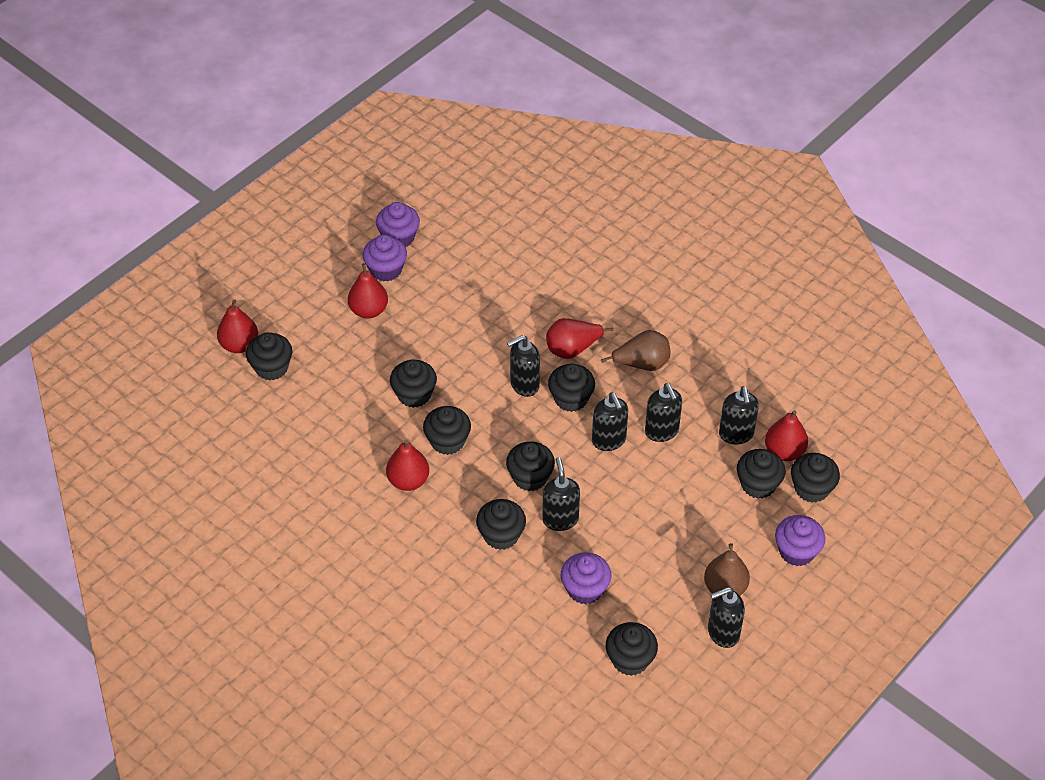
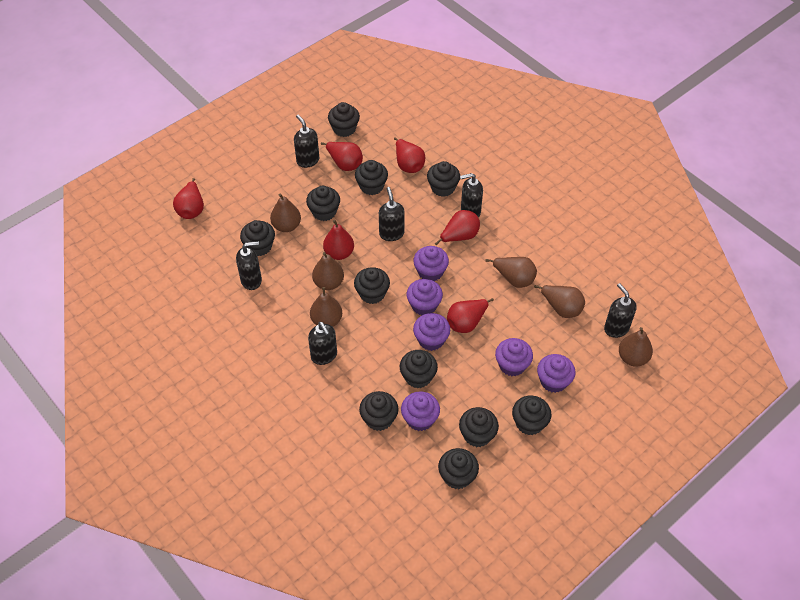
black cupcake: 9 -> 11
brown pear: 2 -> 6
purple cupcake: 4 -> 6
red pear: 5 -> 6

